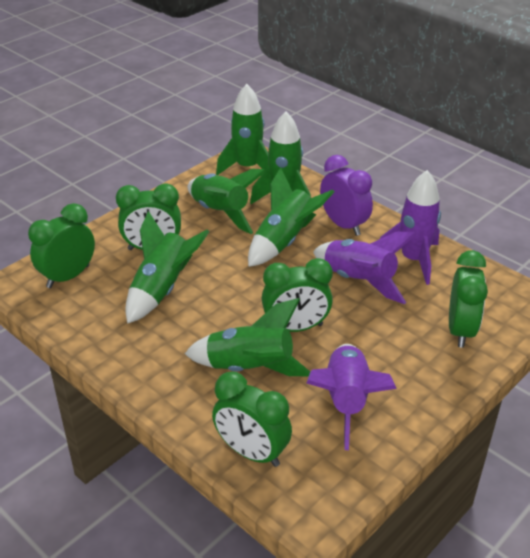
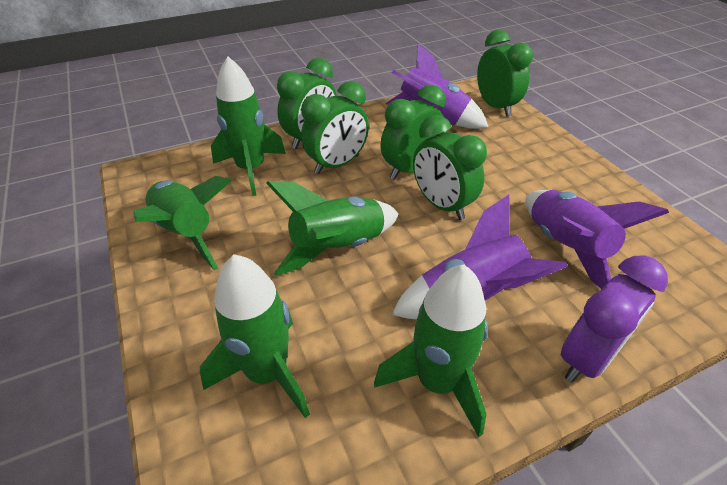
green rocket: 6 -> 5

